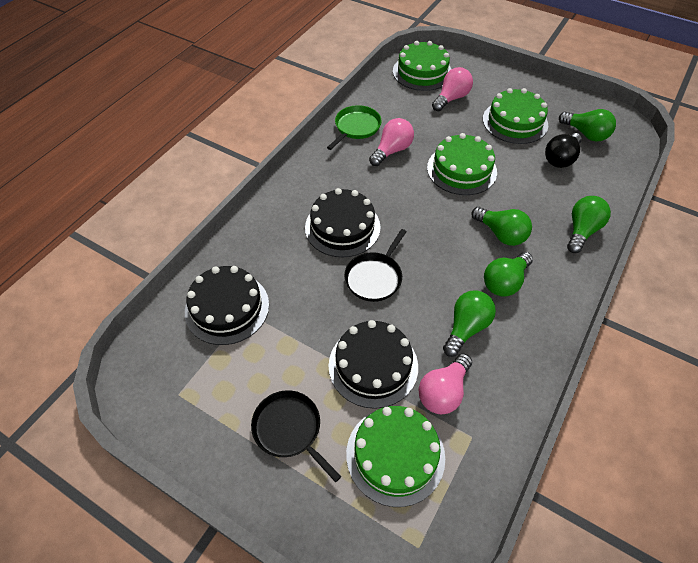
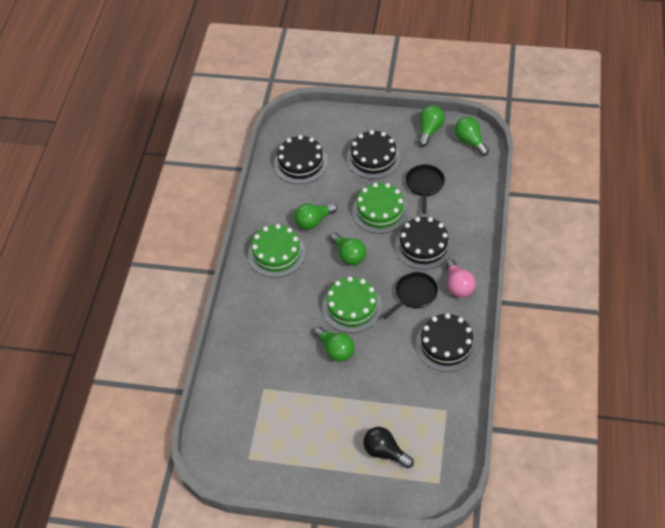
black cake: 3 -> 4
green cake: 4 -> 3
green pan: 1 -> 0
pink light bulb: 3 -> 1

